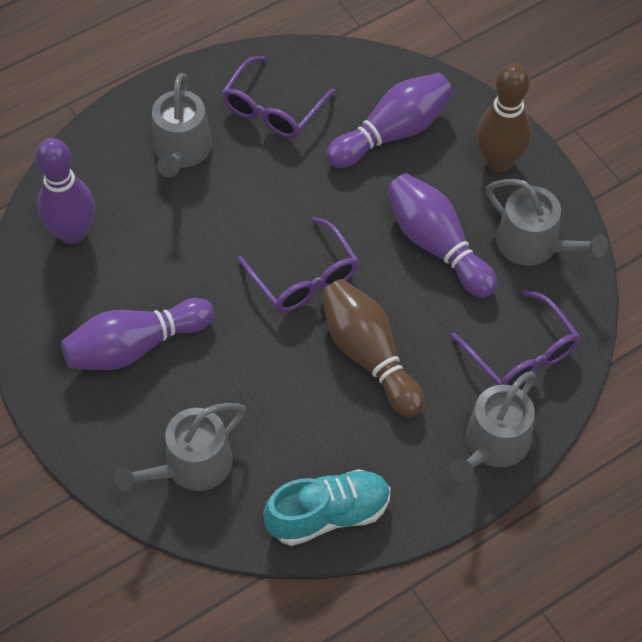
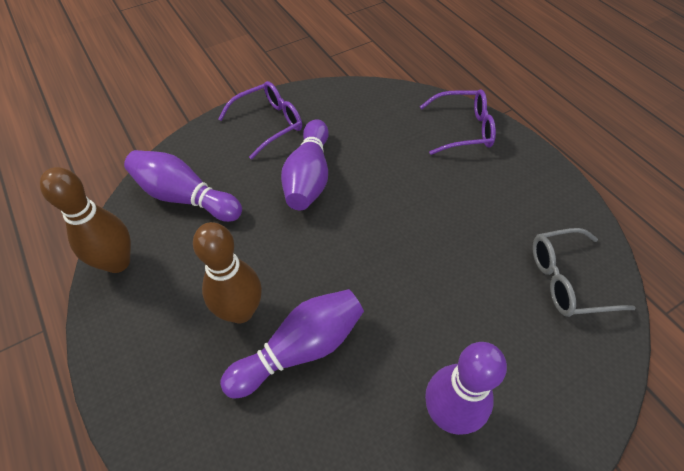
grey glasses: 0 -> 1
grey watering can: 4 -> 0
purple glasses: 3 -> 2
turquoise shoe: 1 -> 0

